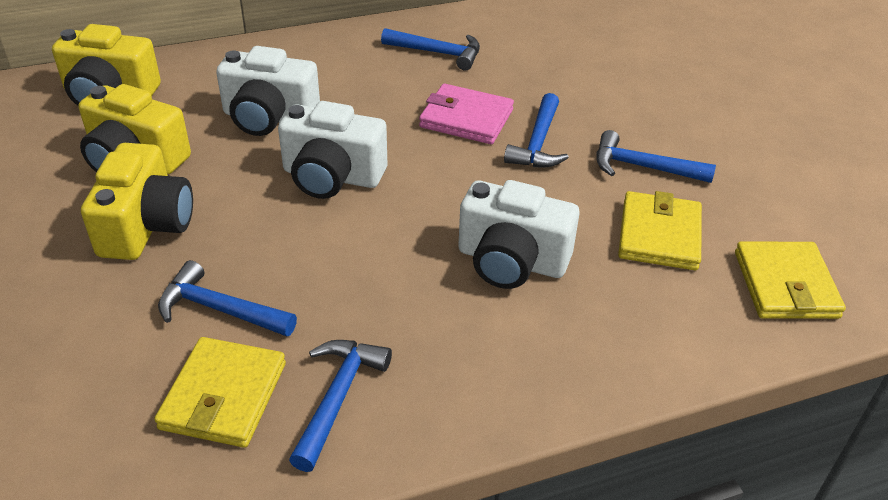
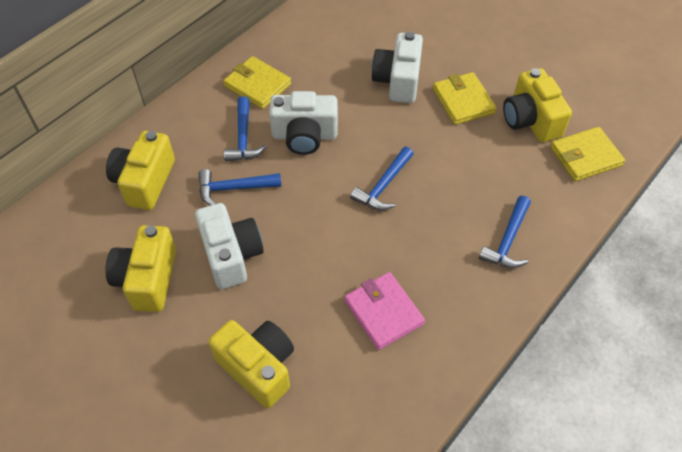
blue hammer: 5 -> 4
yellow camera: 3 -> 4

